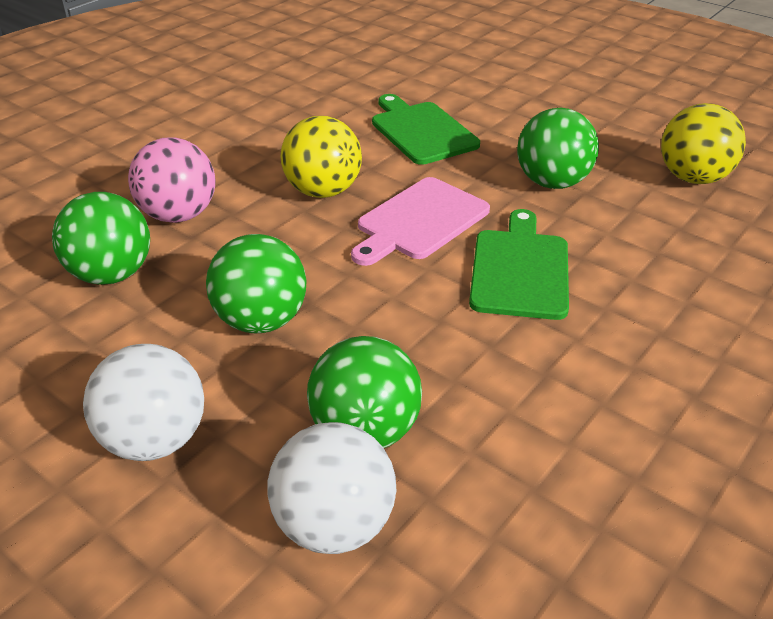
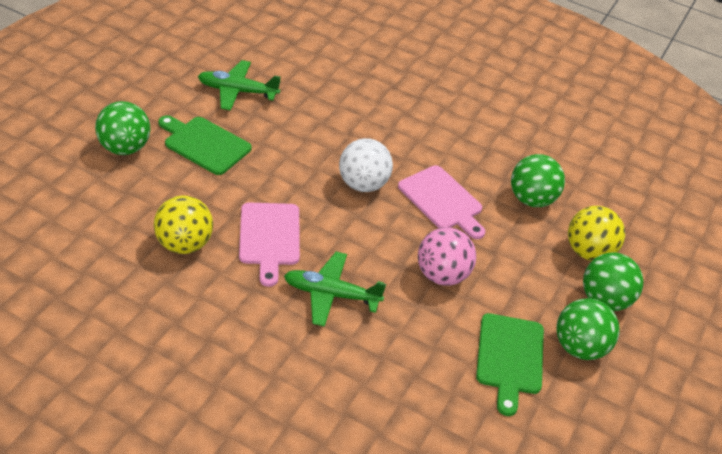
green plane: 0 -> 2
pink cutting board: 1 -> 2
white ball: 2 -> 1

